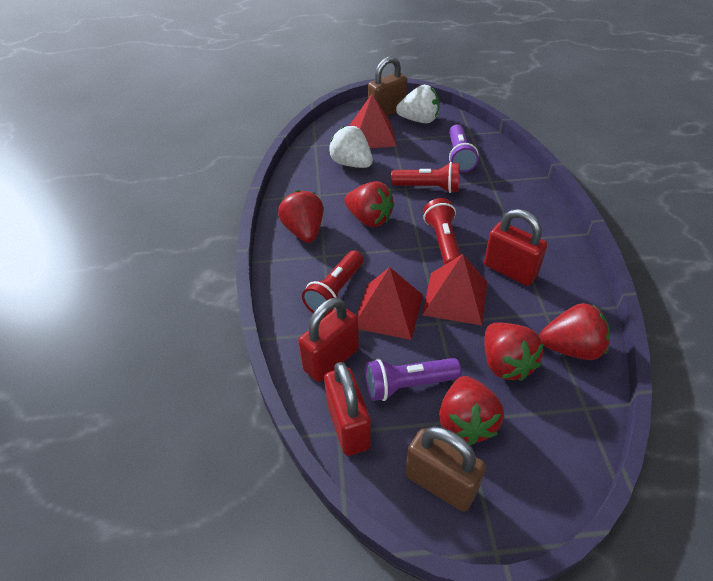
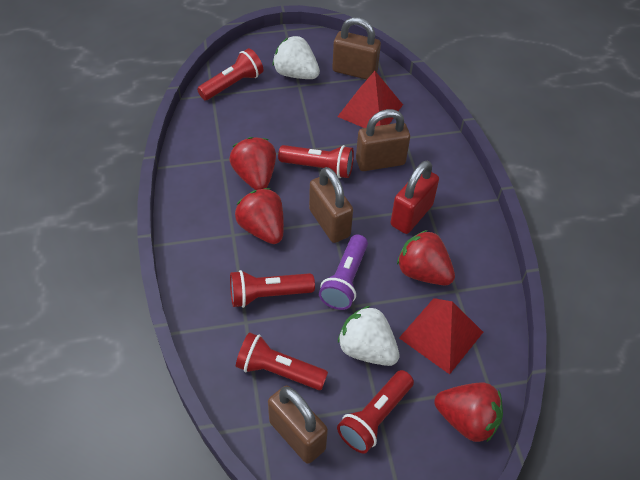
brown padlock: 2 -> 4
purple flashlight: 2 -> 1
red flashlight: 3 -> 5
red padlock: 3 -> 1
red pyramid: 3 -> 2
red strawberry: 5 -> 4

